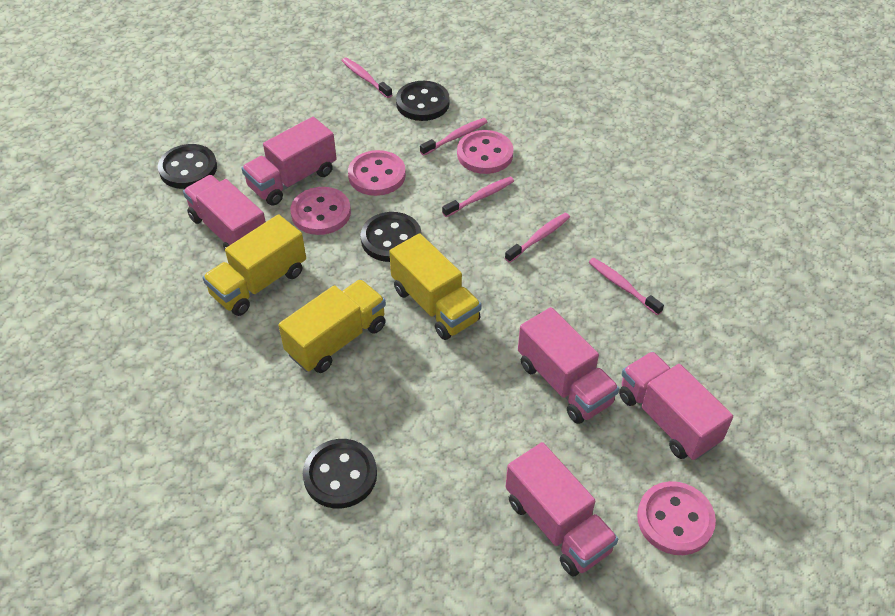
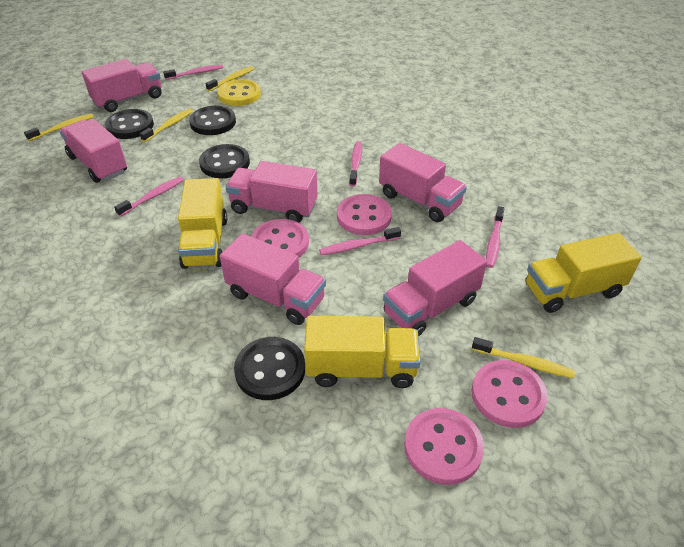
pink truck: 5 -> 6
yellow button: 0 -> 1
yellow toothbrush: 0 -> 4

